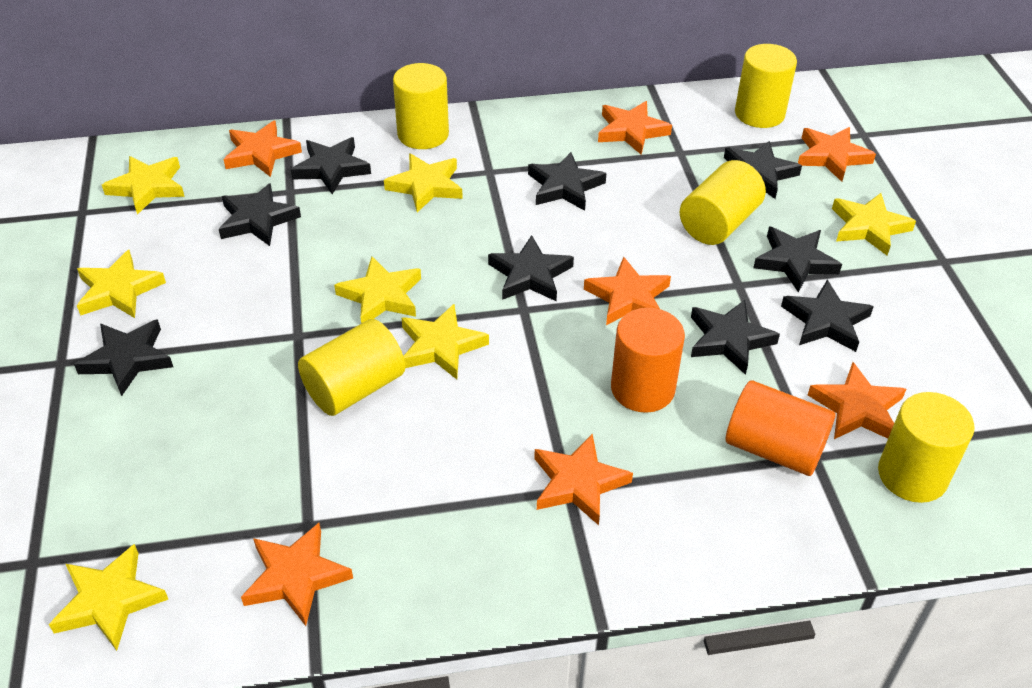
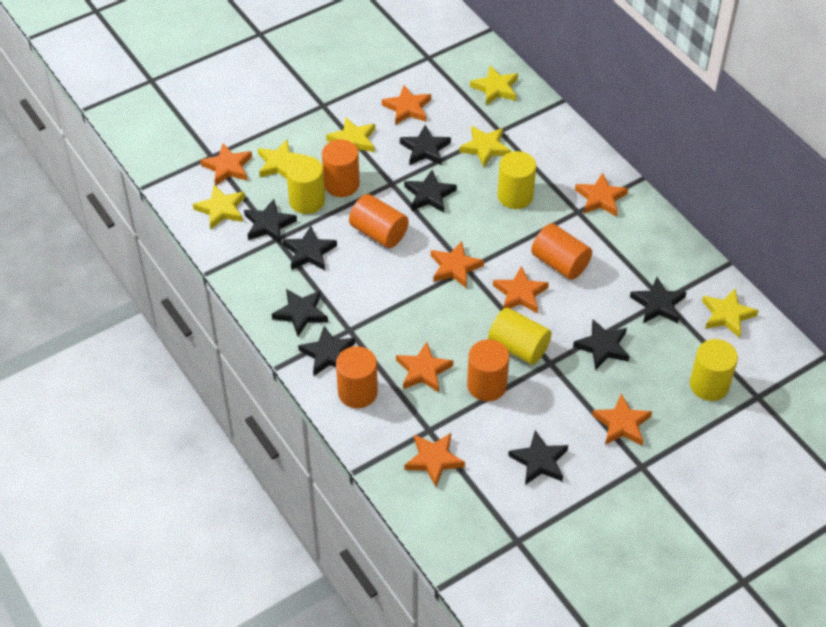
orange cylinder: 2 -> 5
orange star: 7 -> 8
yellow cylinder: 5 -> 4
yellow star: 7 -> 6

